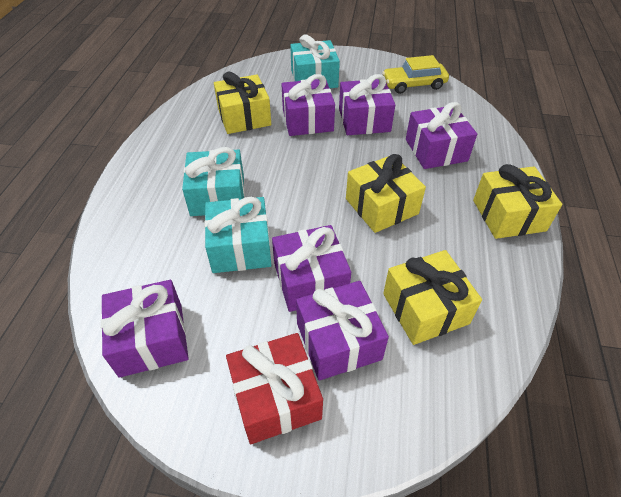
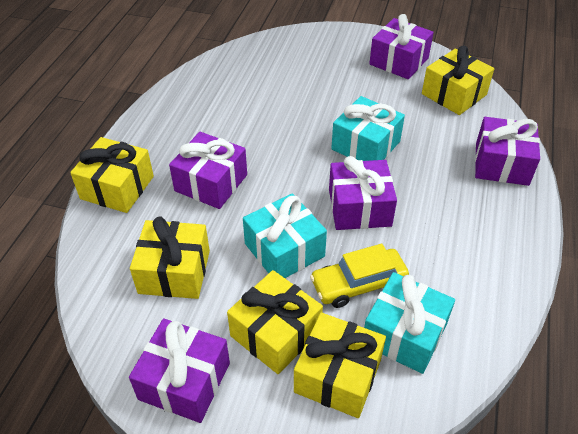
purple gift: 6 -> 5
red gift: 1 -> 0
yellow gift: 4 -> 5

